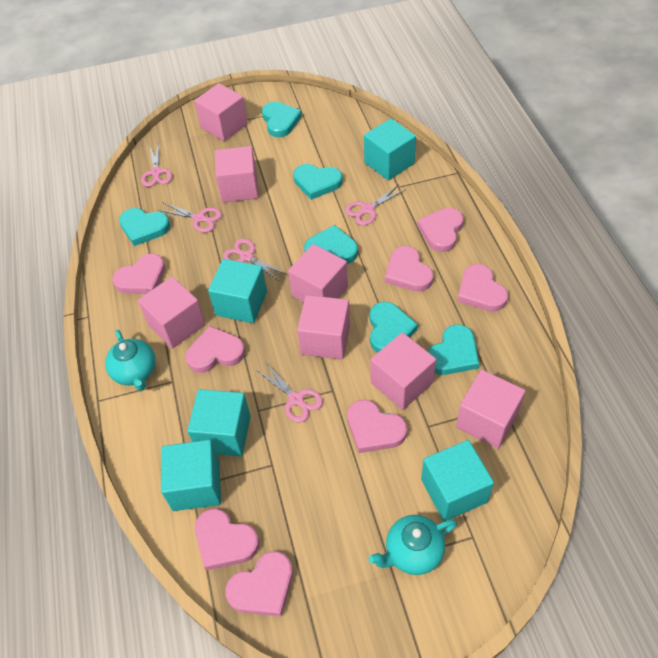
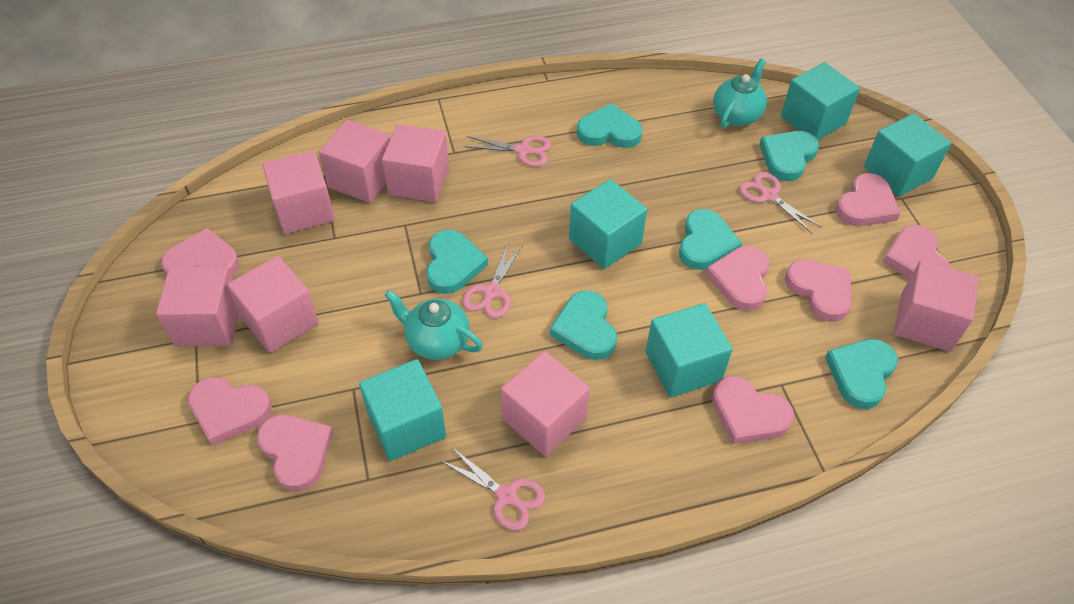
pink scissors: 5 -> 4

